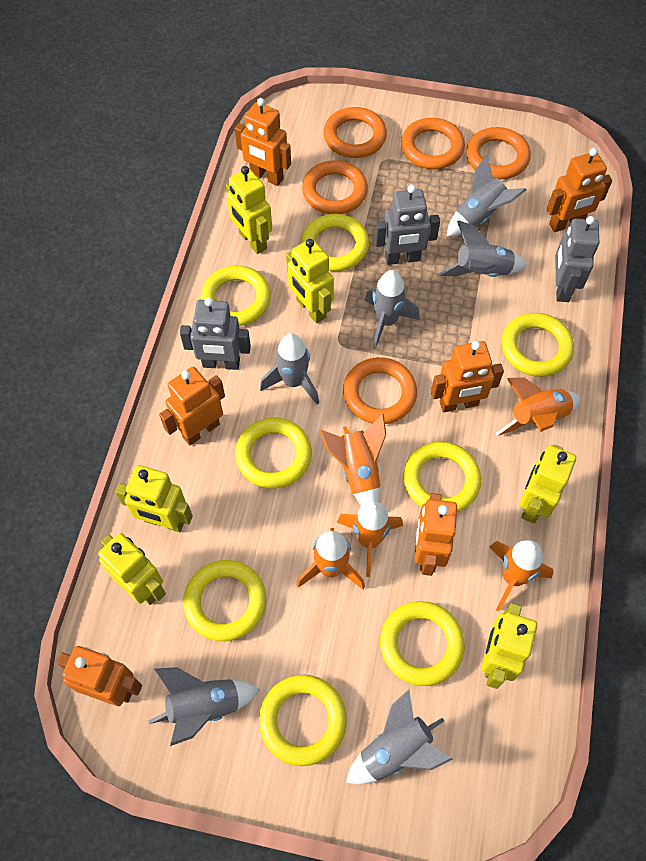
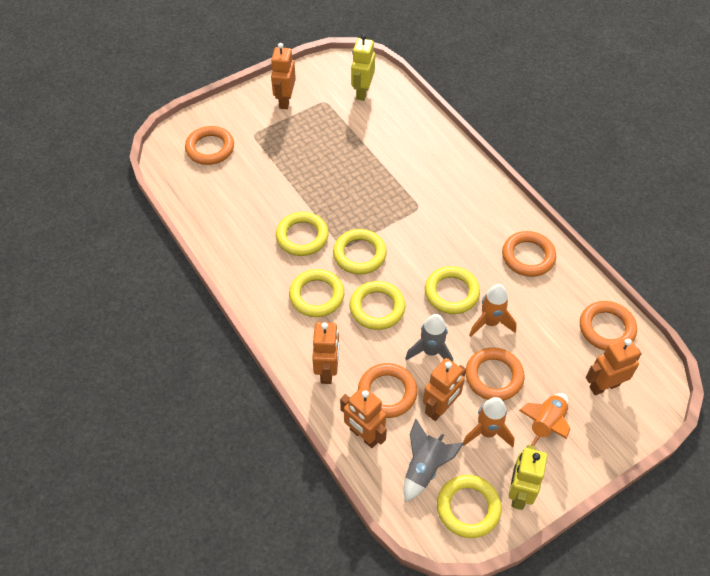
grey robot: 3 -> 0
grey rocket: 6 -> 2
orange robot: 6 -> 5
orange rocket: 5 -> 3
yellow ring: 8 -> 6
yellow robot: 6 -> 2

